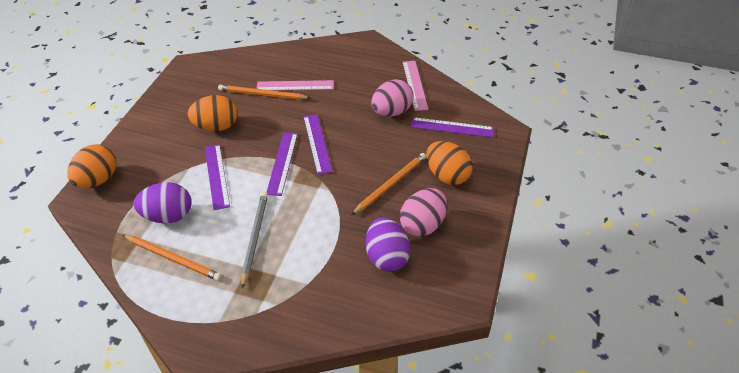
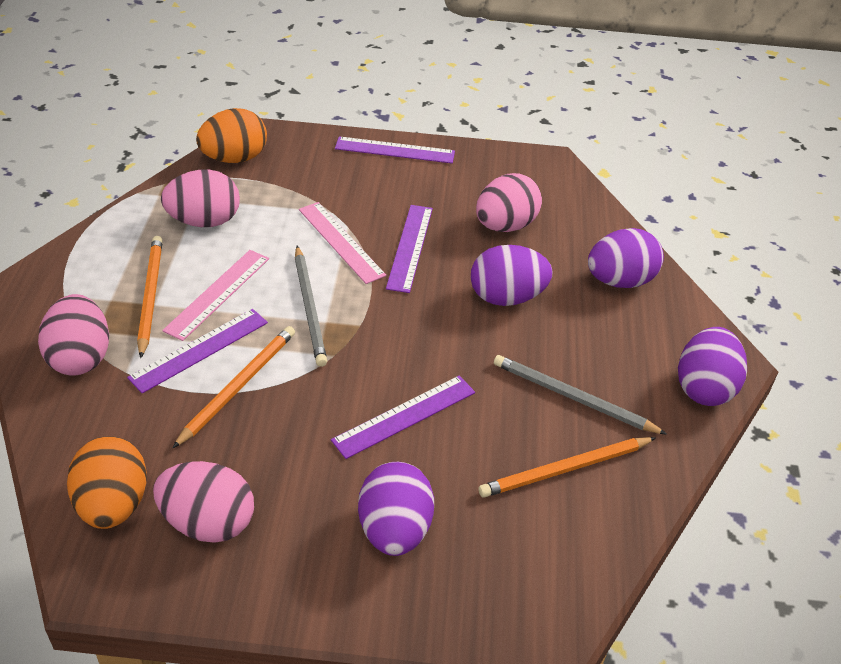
grey pencil: 1 -> 2
orange egg: 3 -> 2
pink egg: 2 -> 4
purple egg: 2 -> 4

